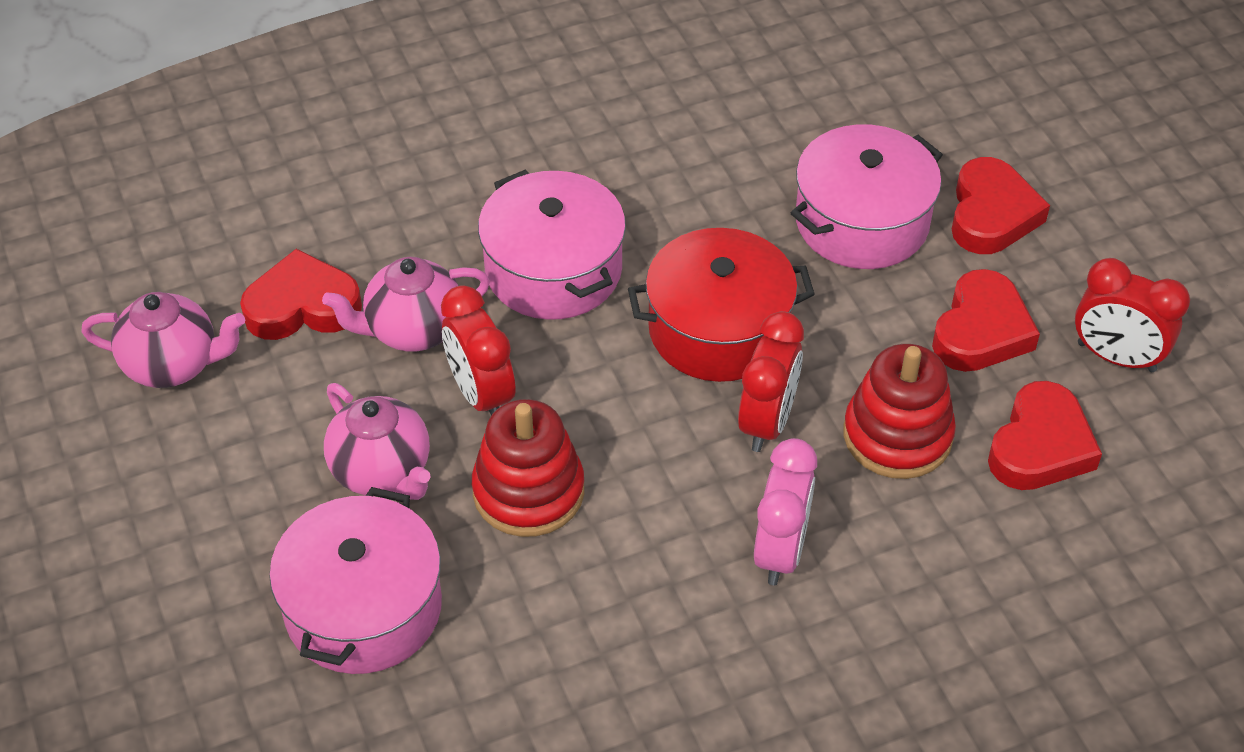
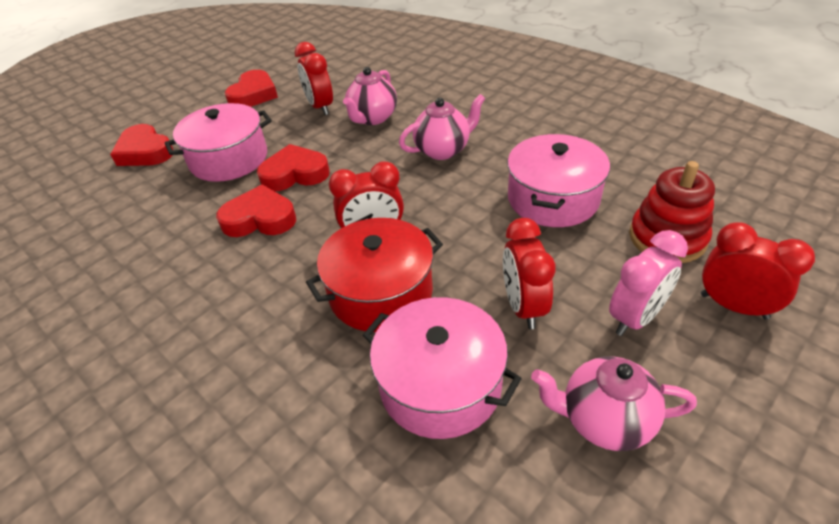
red clock: 3 -> 4
red stacking toy: 2 -> 1

